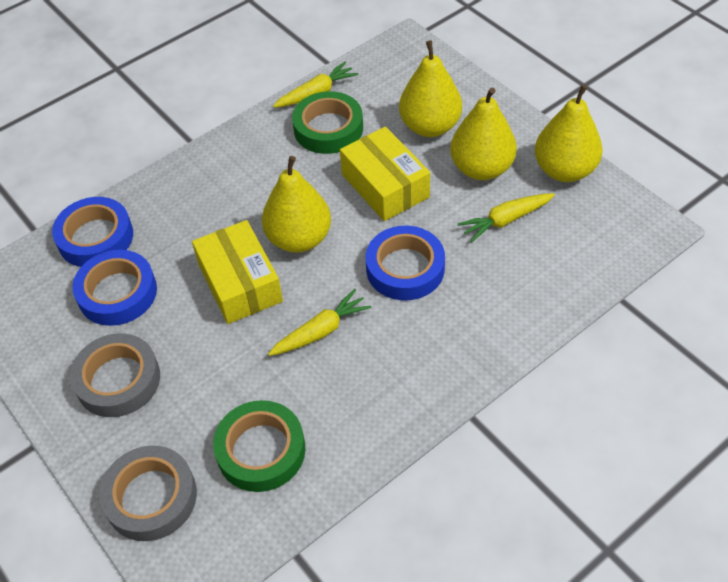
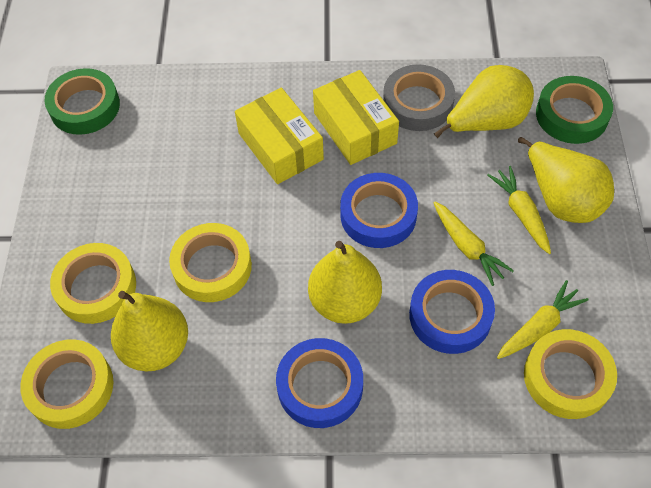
grey tape: 2 -> 1
yellow tape: 0 -> 4

